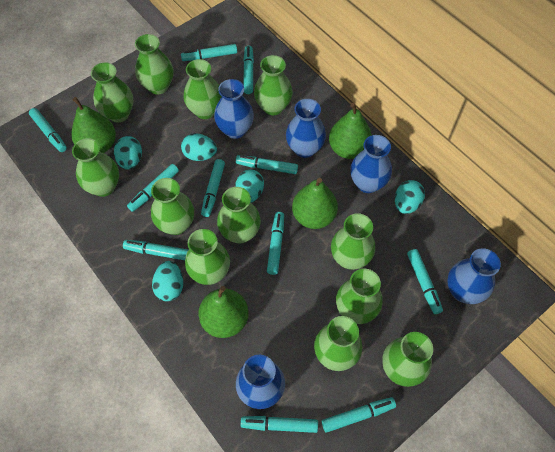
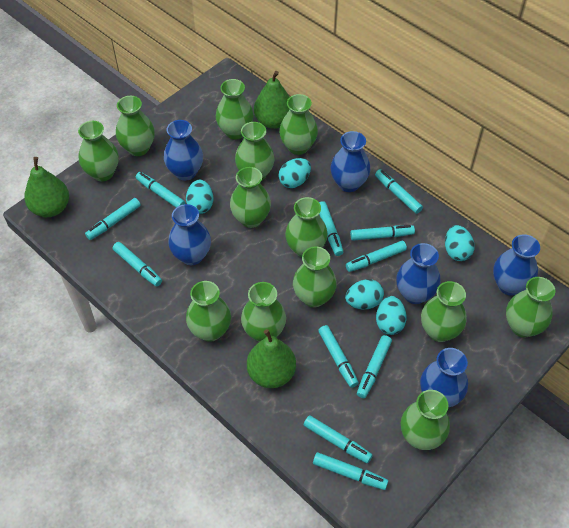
blue vase: 5 -> 6
green pear: 4 -> 3
green vase: 12 -> 13

